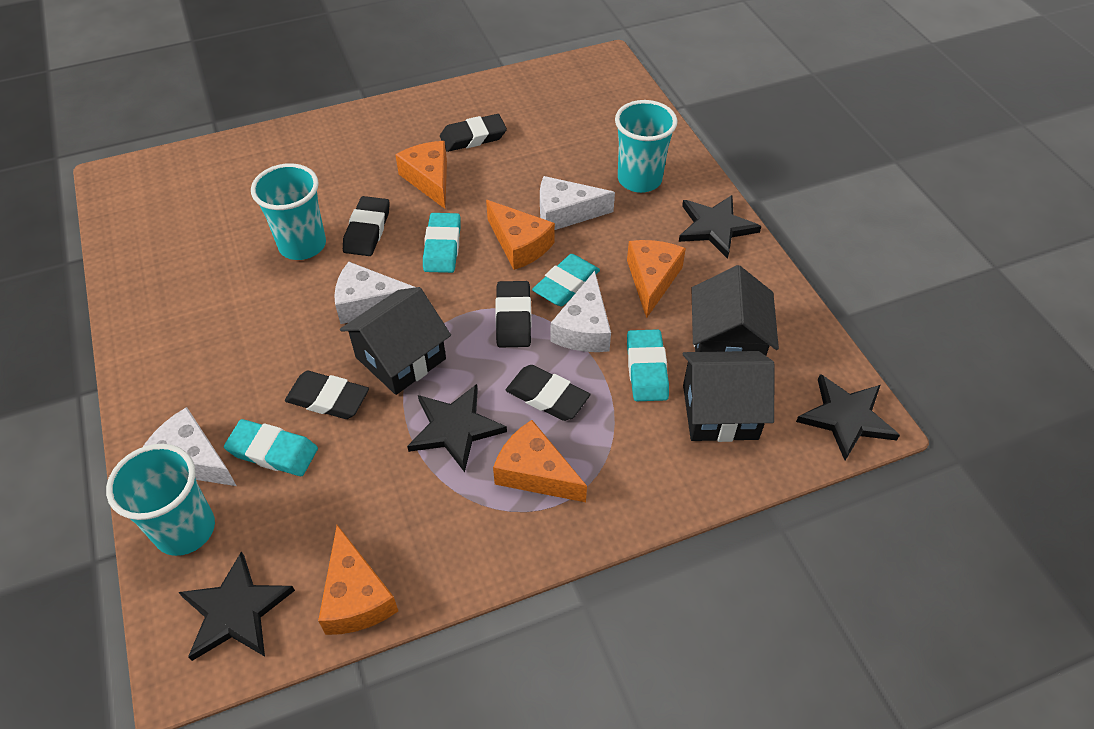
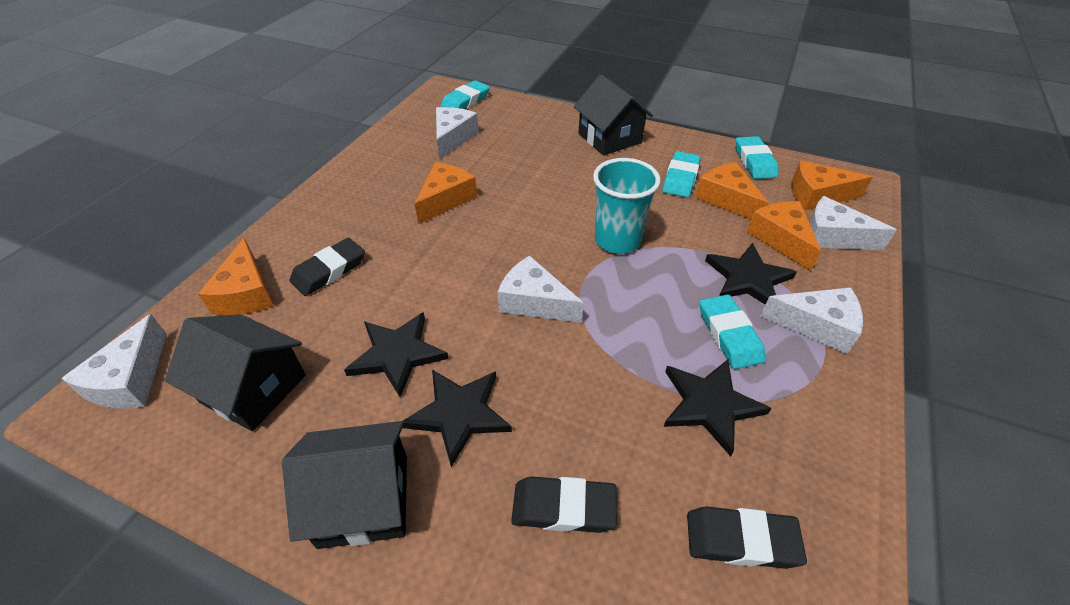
black eraser: 5 -> 3
turquoise cup: 3 -> 1
white cheese: 4 -> 5

